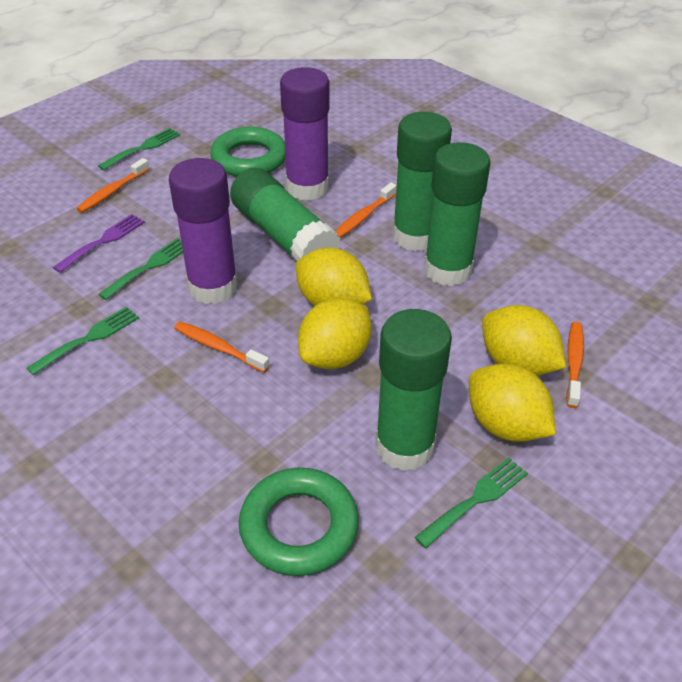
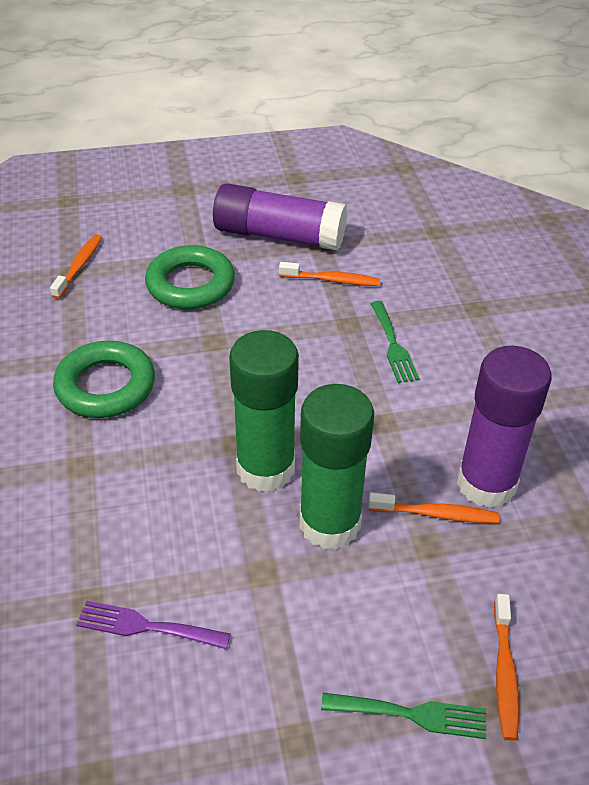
green fork: 4 -> 2
green glue stick: 4 -> 2
yellow lemon: 4 -> 0

